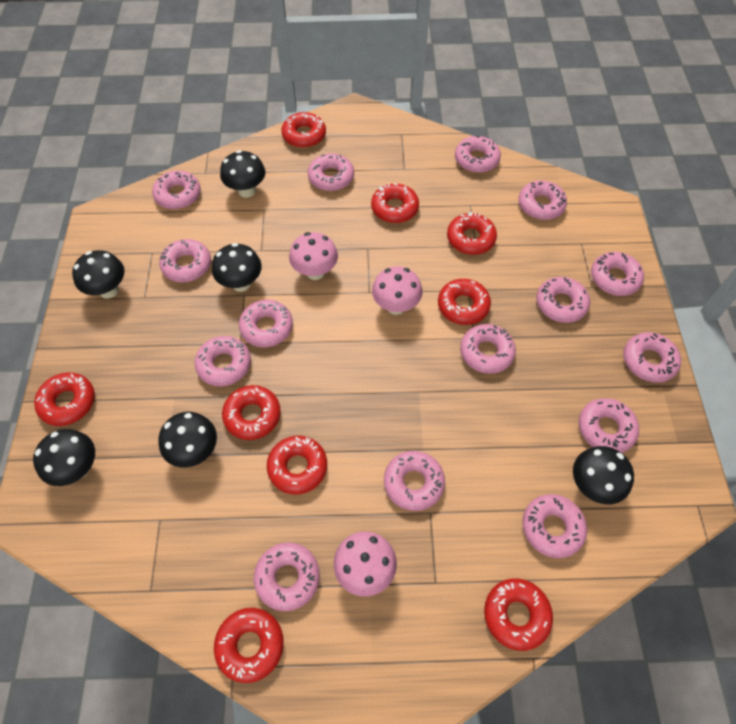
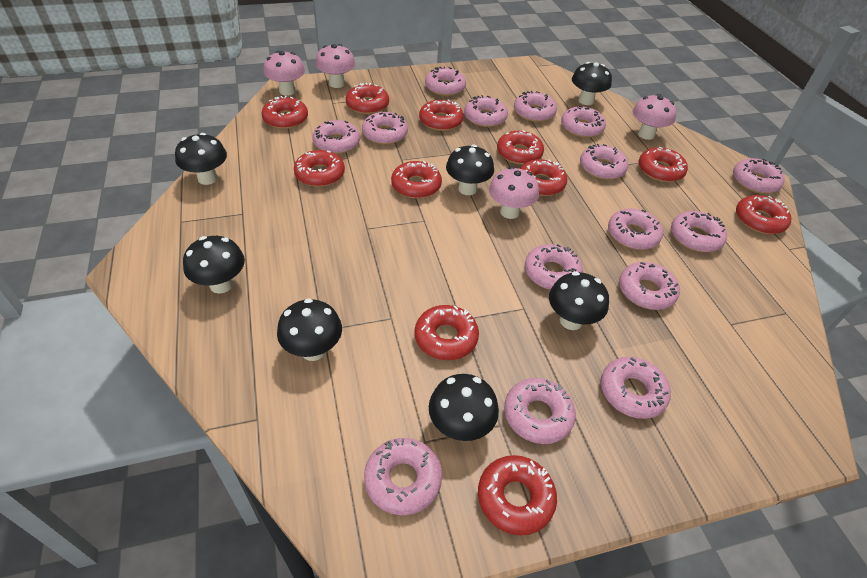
black mushroom: 6 -> 7
pink mushroom: 3 -> 4
red donut: 9 -> 11

